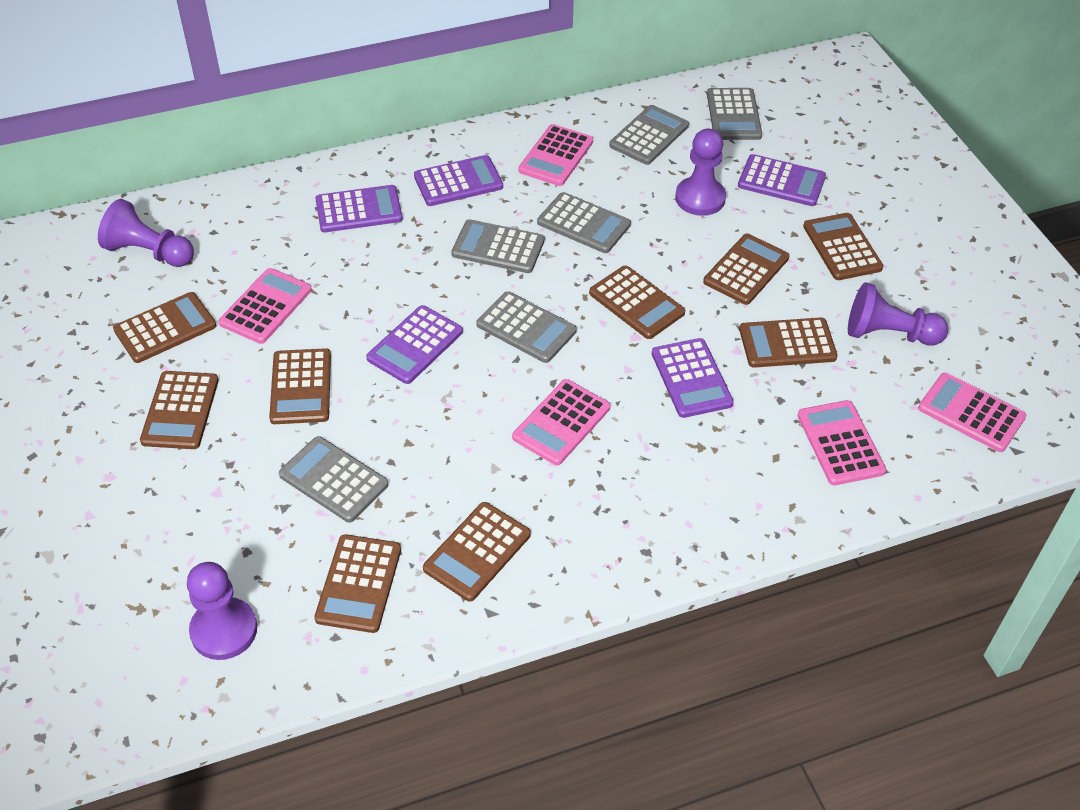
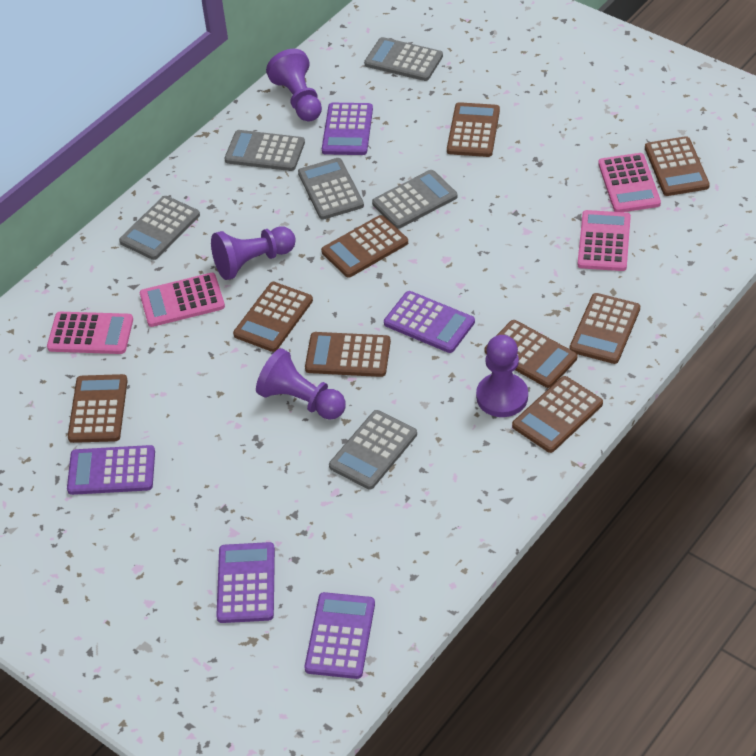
pink calculator: 5 -> 4

